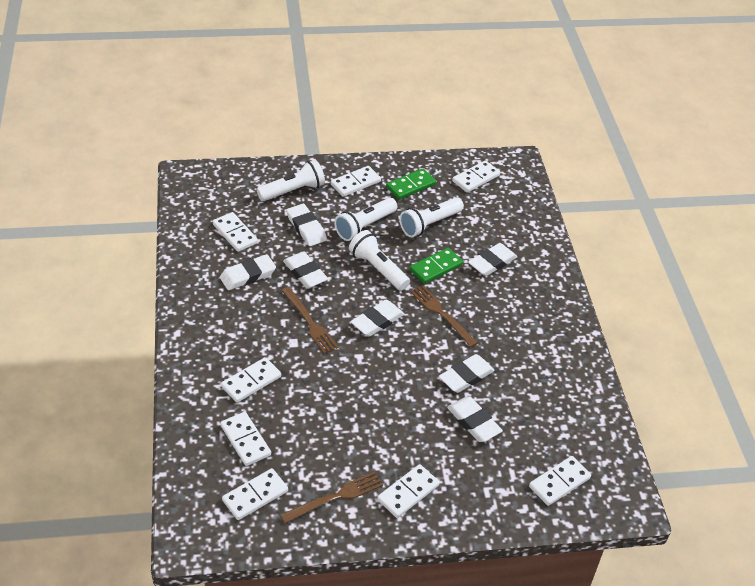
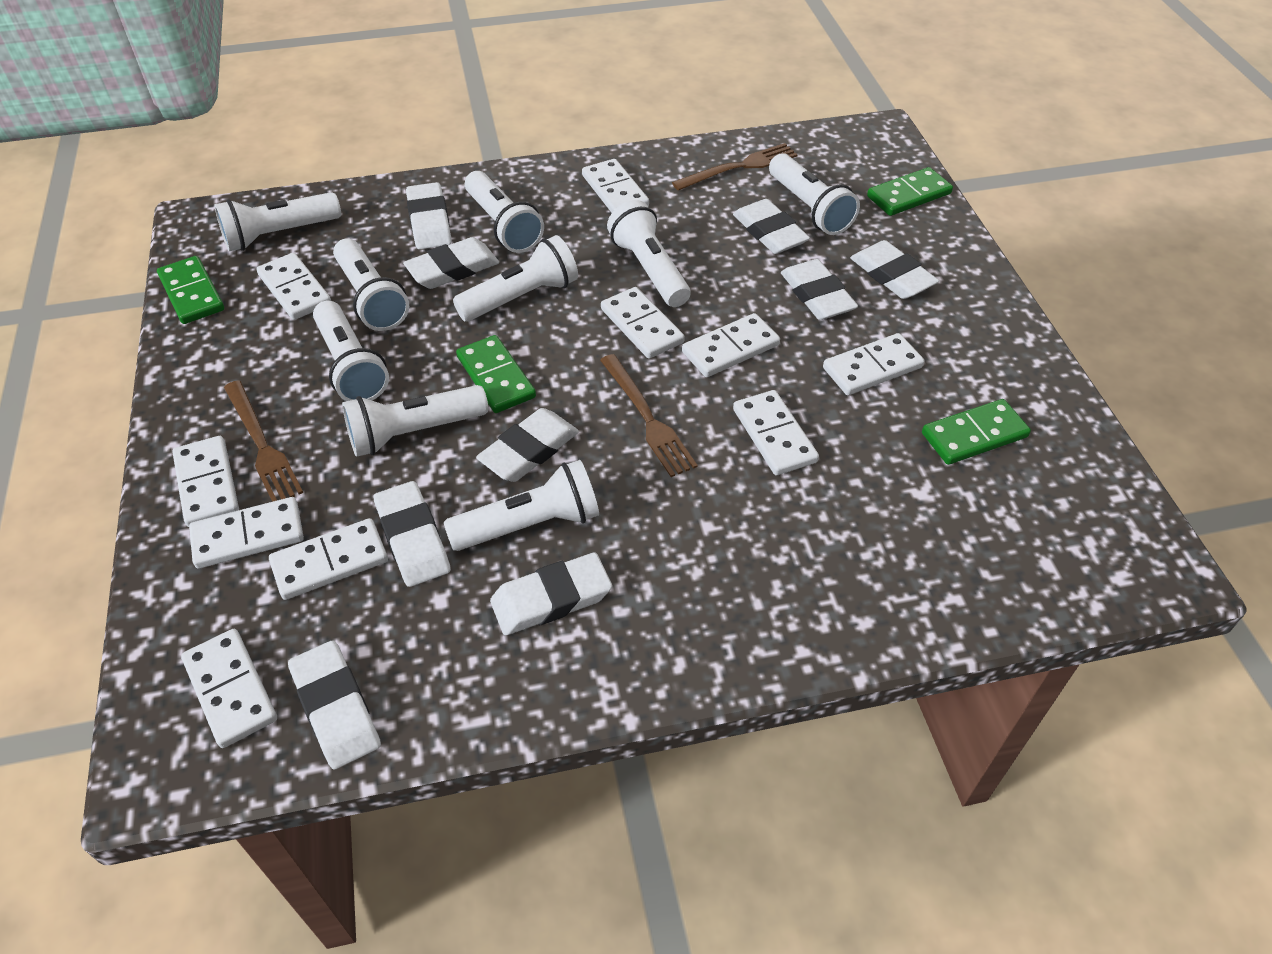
green domino: 2 -> 4
white domino: 8 -> 10
white eraser: 7 -> 9
white flashlight: 4 -> 9

